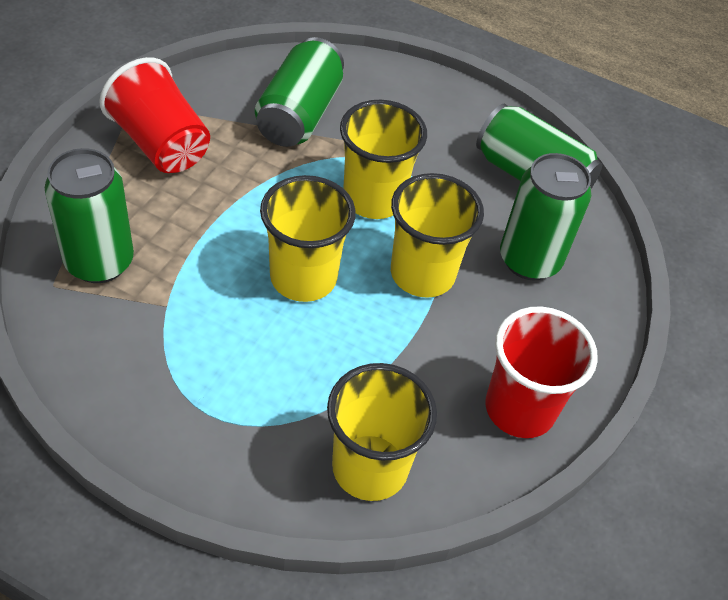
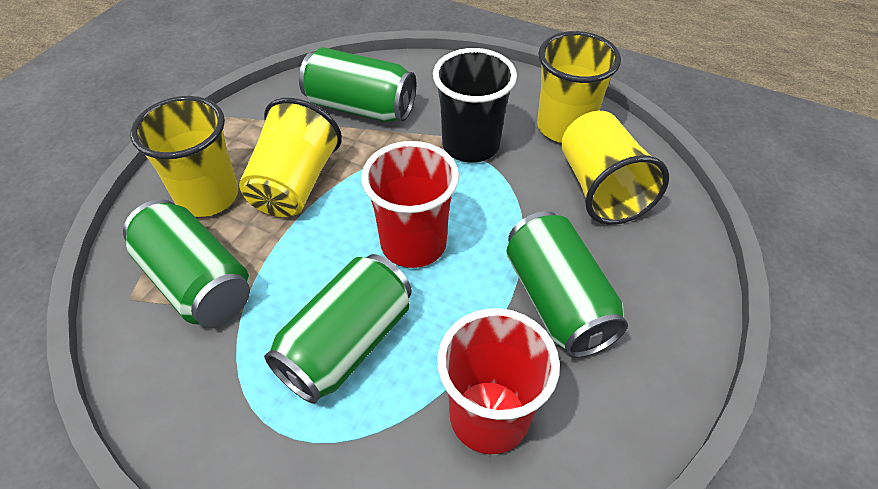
black cup: 0 -> 1

